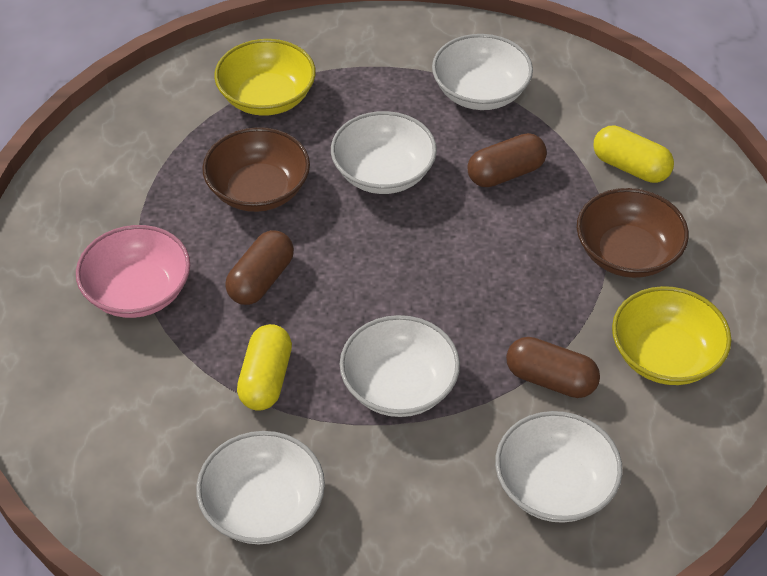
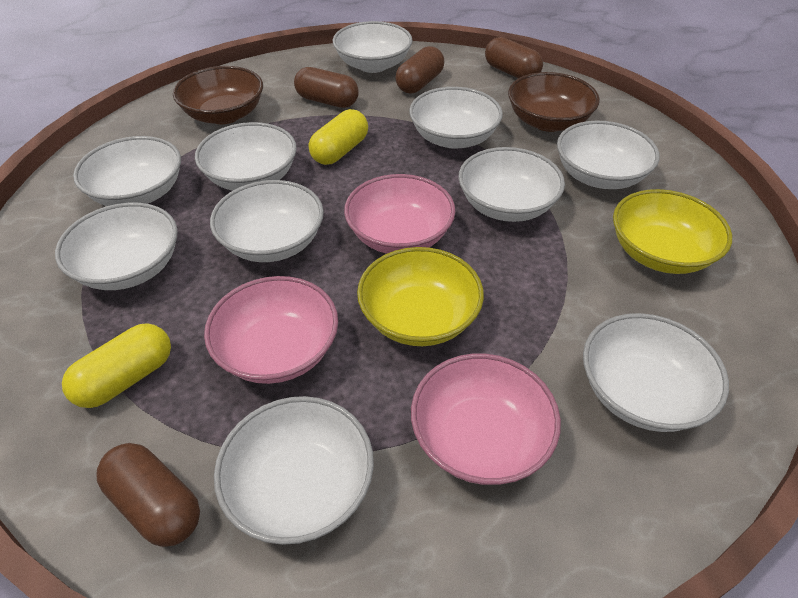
brown capsule: 3 -> 4
pink bowl: 1 -> 3
white bowl: 5 -> 10

